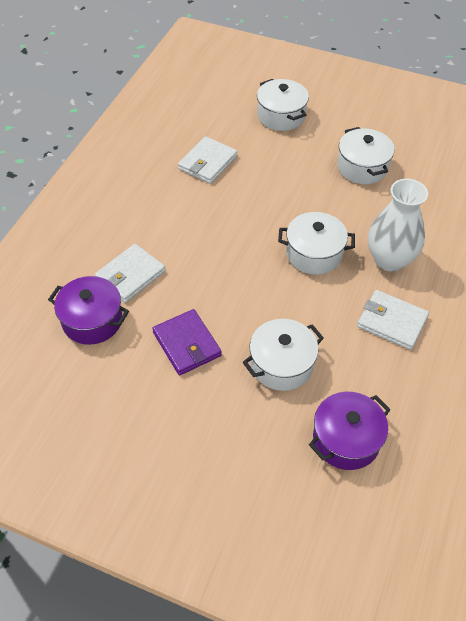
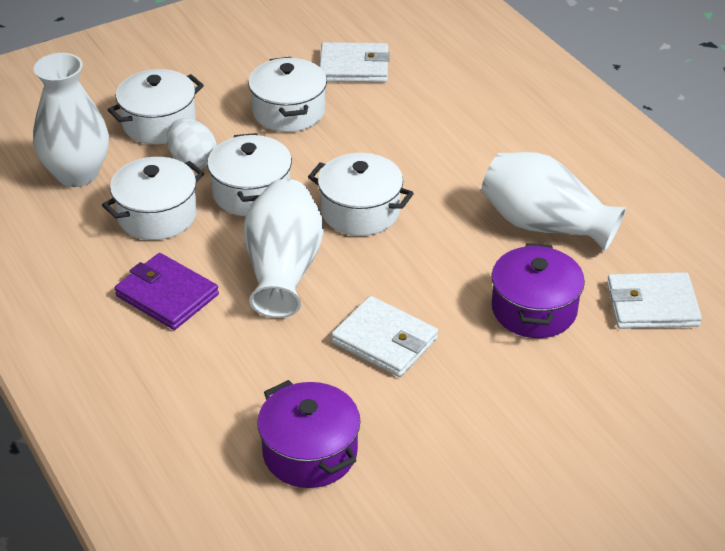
white egg: 0 -> 1
white pot: 4 -> 5
white vase: 1 -> 3

